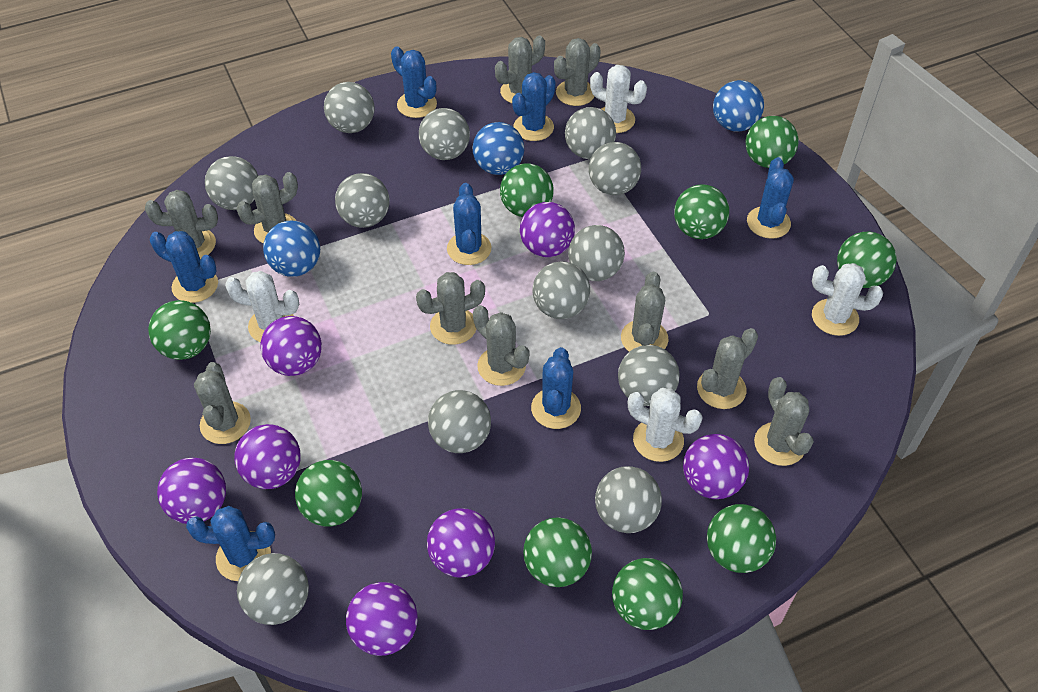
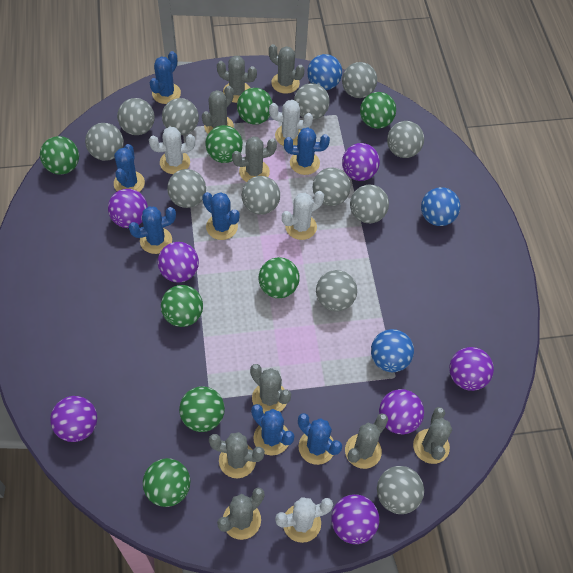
green ball: 9 -> 8
grey cactus: 10 -> 9

